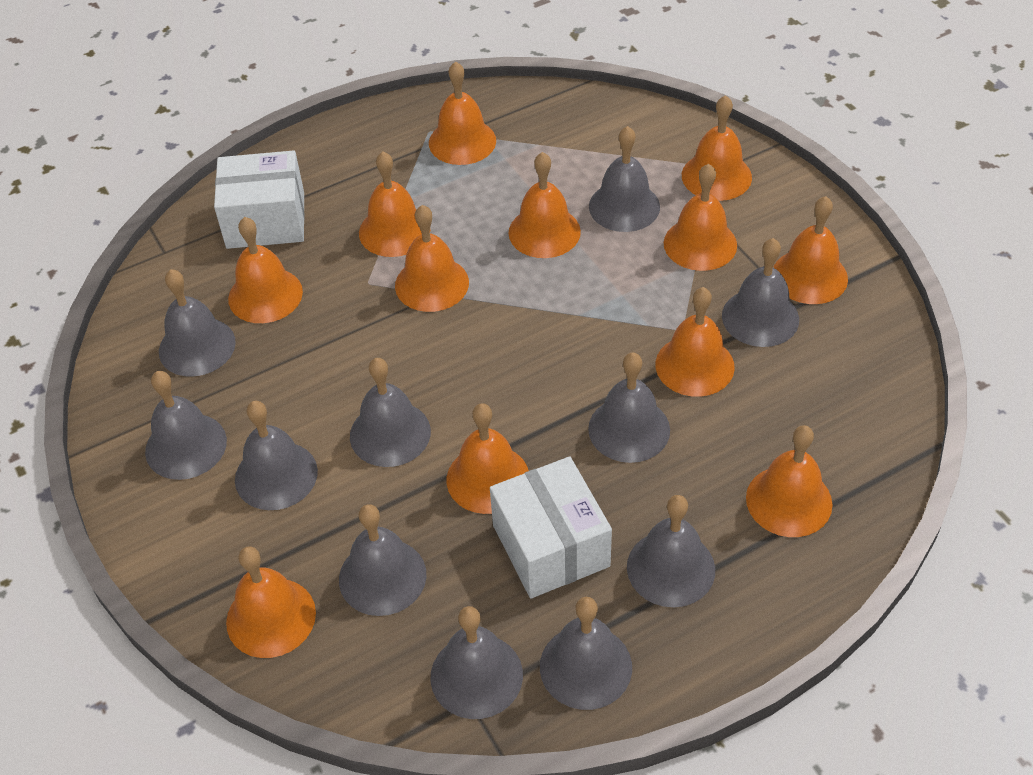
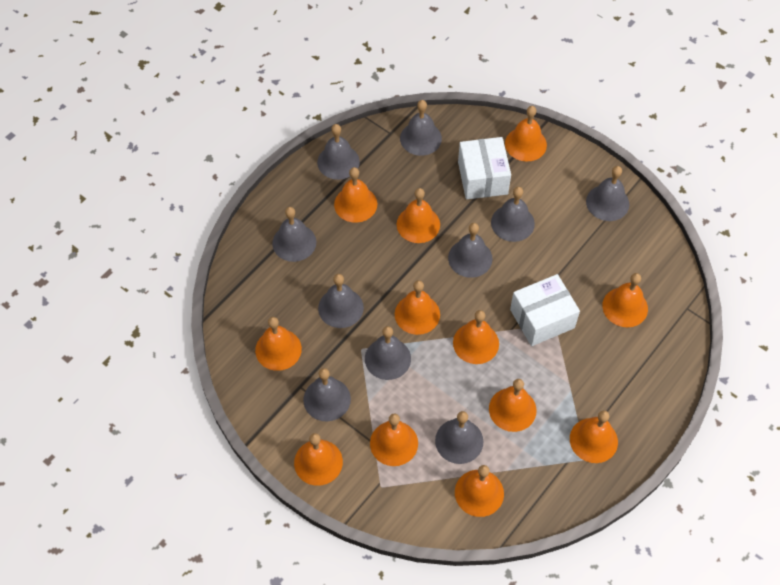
grey bell: 11 -> 10

